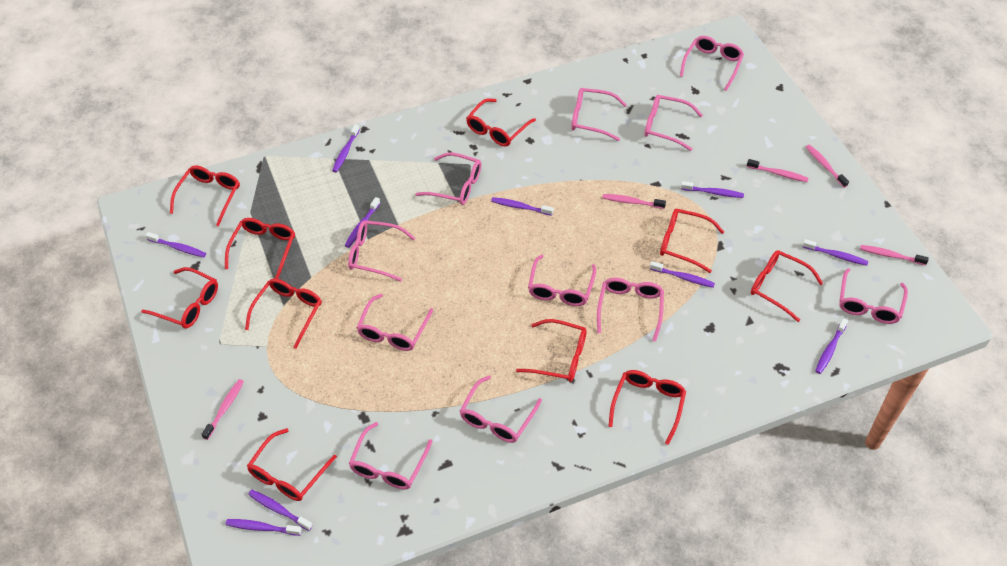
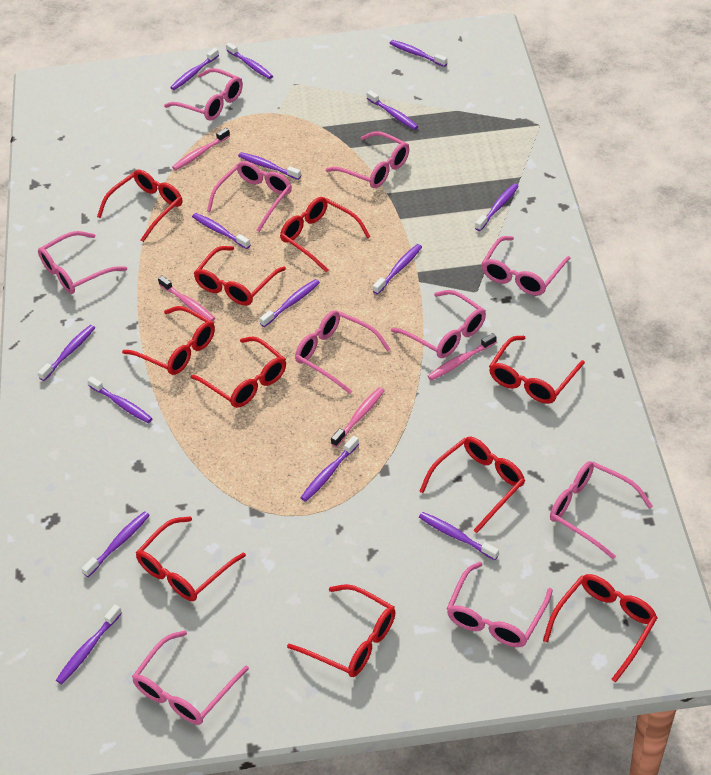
pink glasses: 11 -> 10
pink toothbrush: 5 -> 4
purple toothbrush: 10 -> 15

